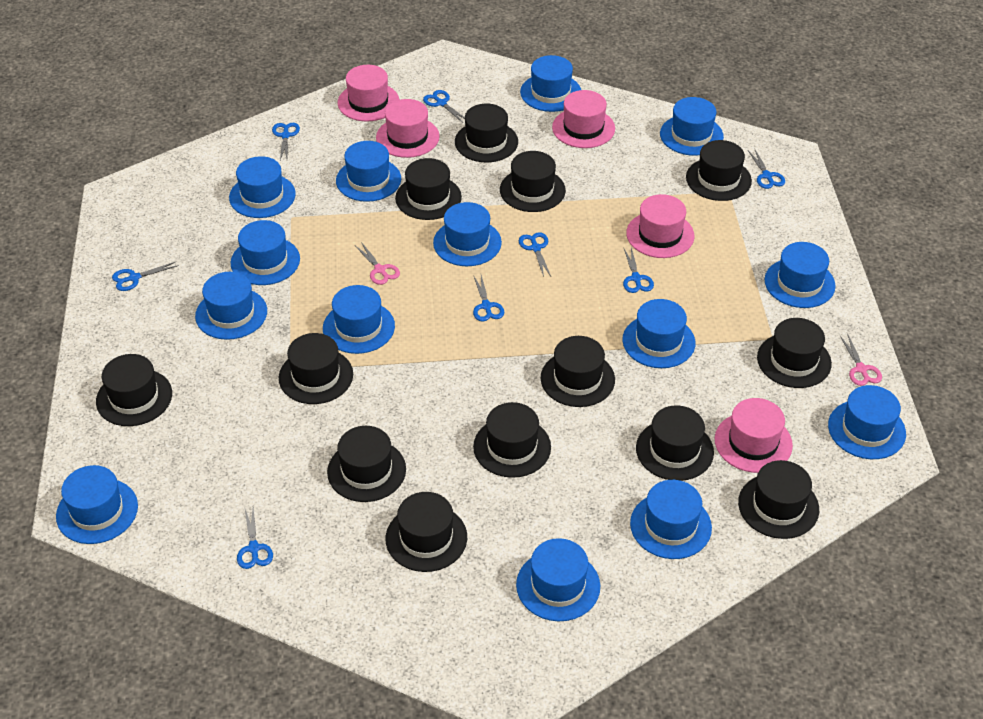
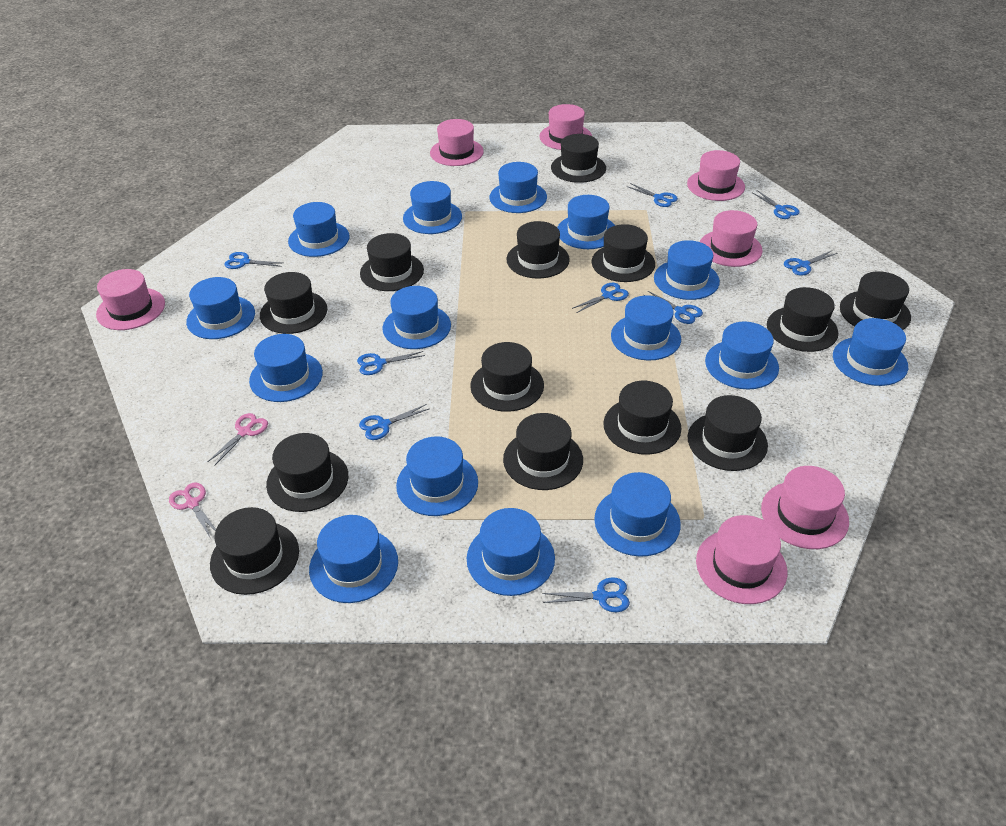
blue hat: 14 -> 15
blue scissors: 8 -> 9
pink hat: 5 -> 7

